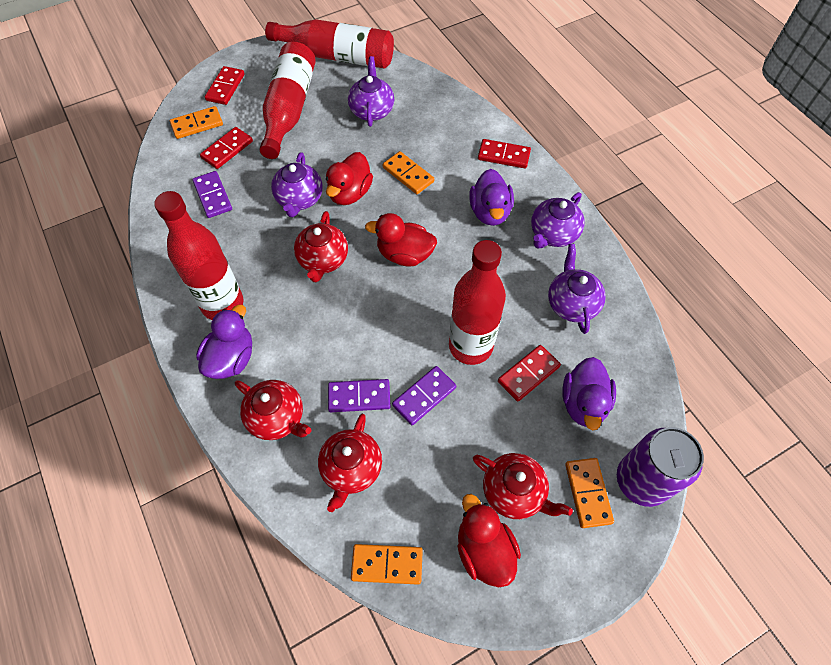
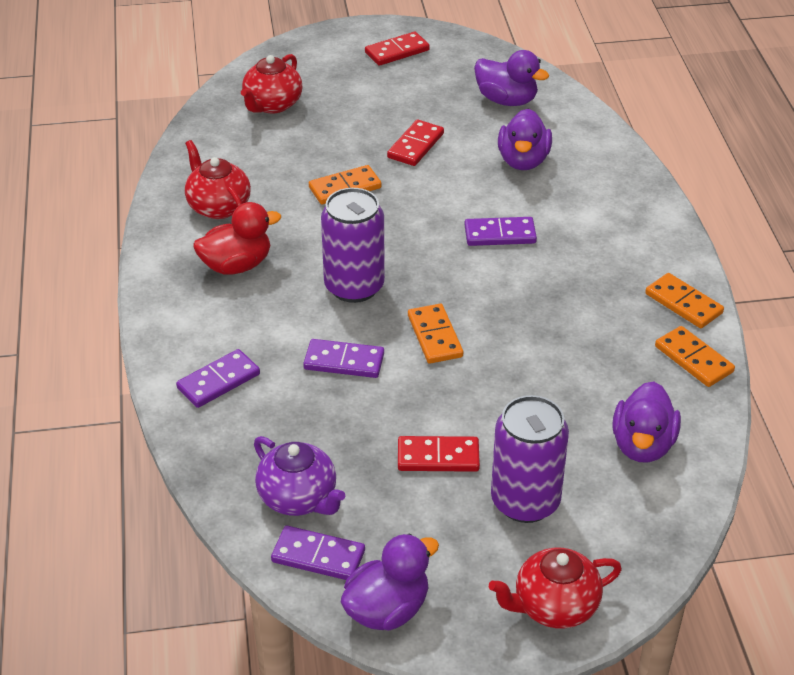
purple can: 1 -> 2
purple domino: 3 -> 4
purple duck: 3 -> 4
purple teapot: 4 -> 1
red bottle: 4 -> 0
red domino: 4 -> 3
red duck: 3 -> 1
red teapot: 4 -> 3

